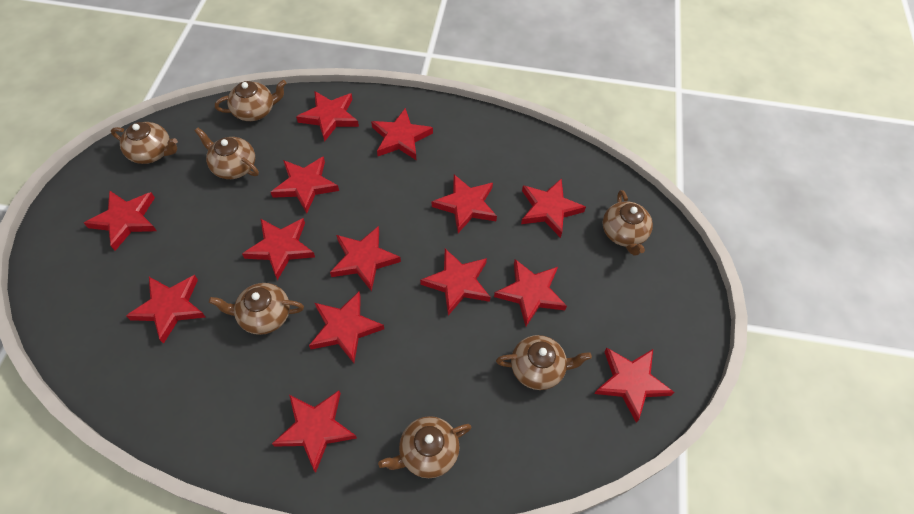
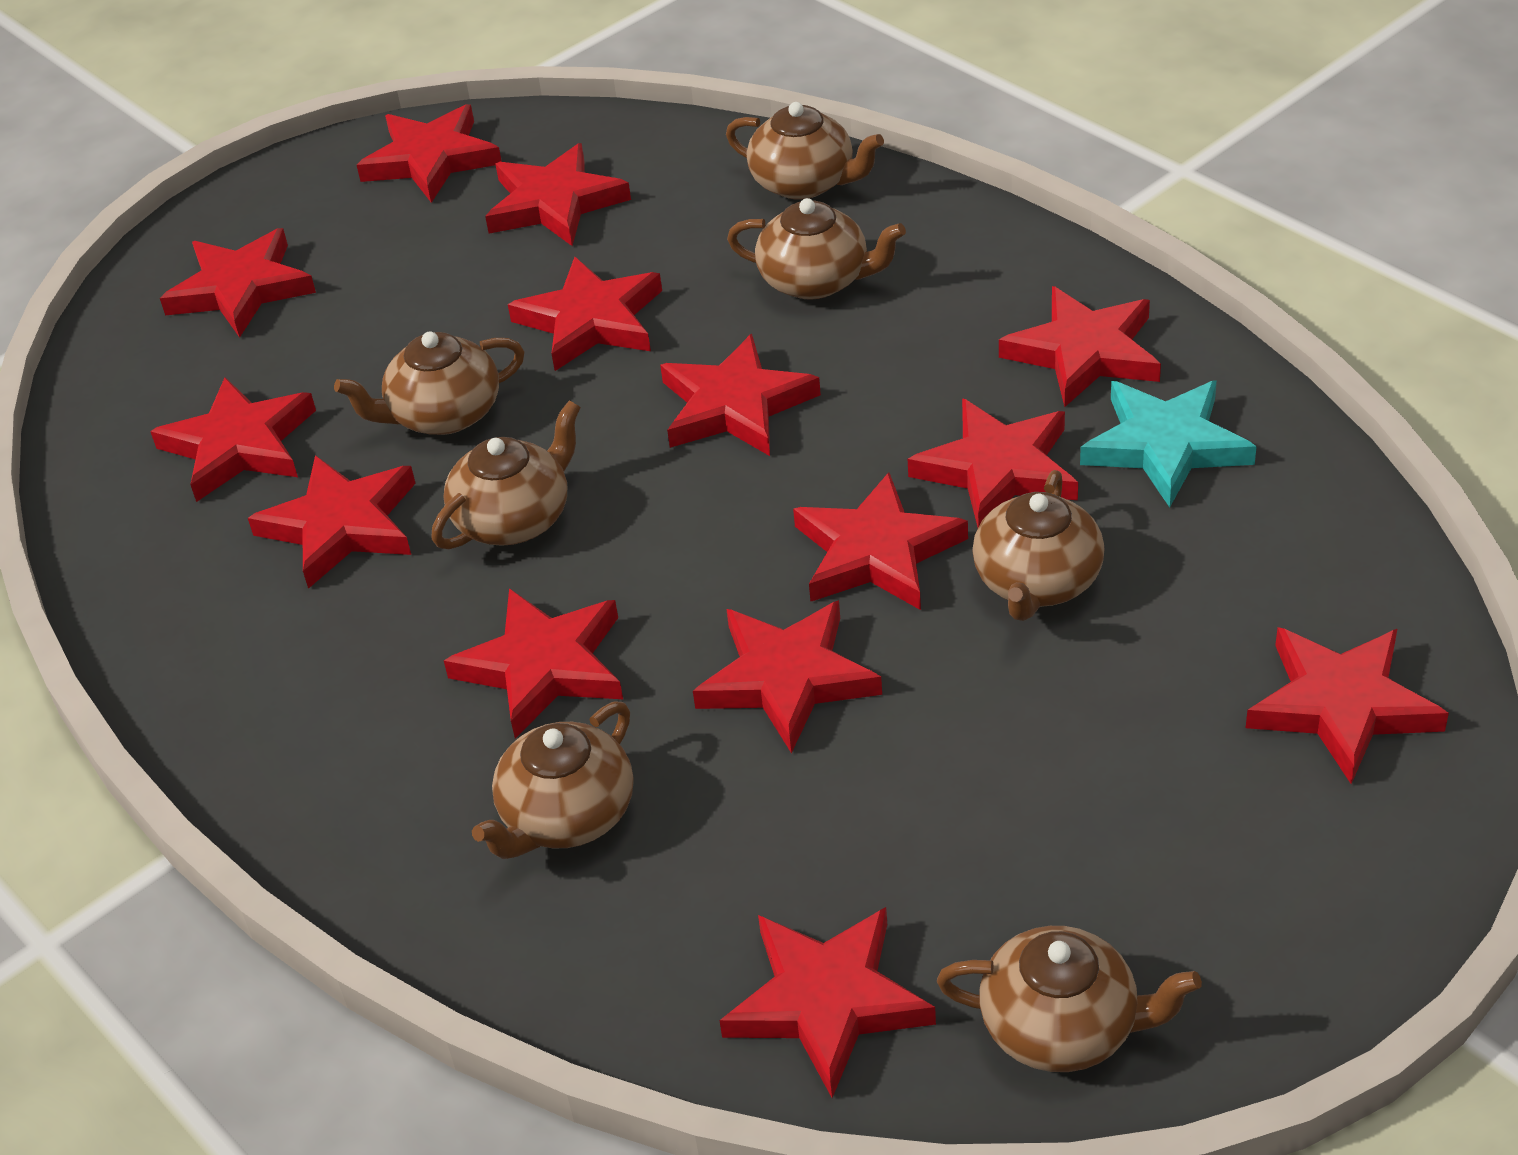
turquoise star: 0 -> 1

